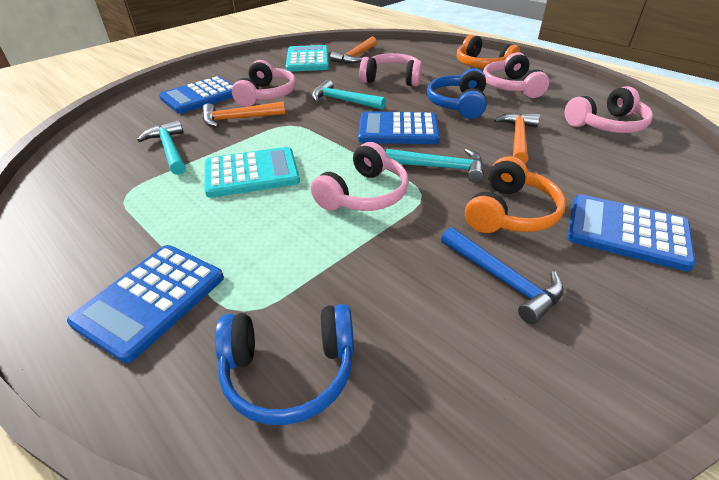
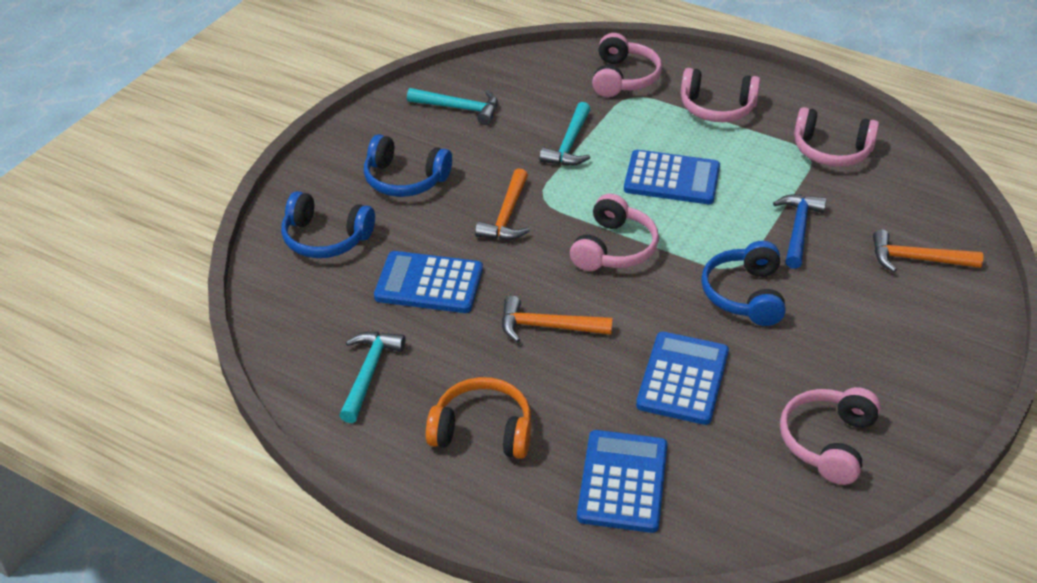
blue headphones: 2 -> 3
orange headphones: 2 -> 1
turquoise calculator: 2 -> 0

